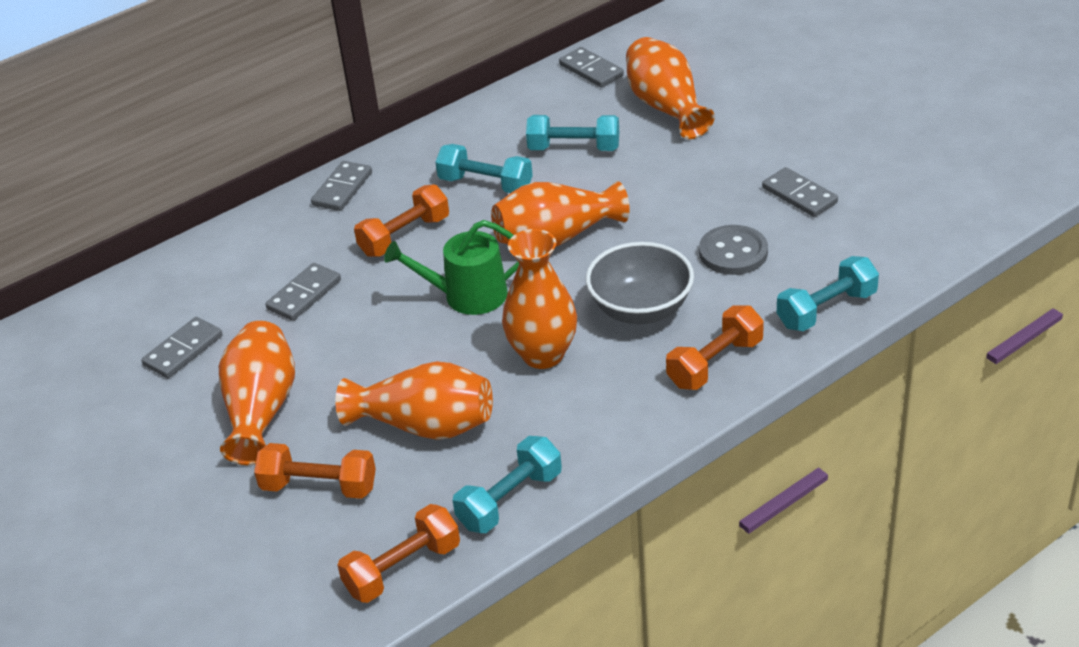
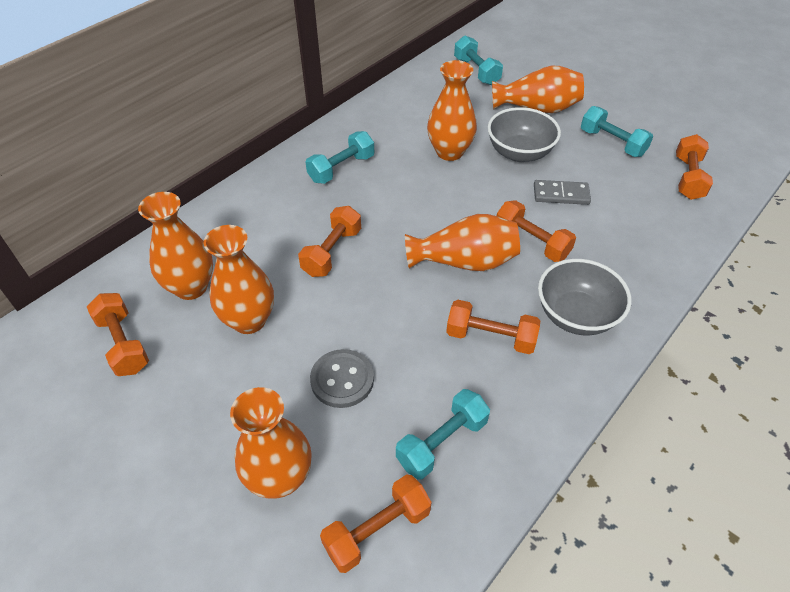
green watering can: 1 -> 0
grey bowl: 1 -> 2
grey domino: 5 -> 1
orange dumbbell: 4 -> 6
orange vase: 5 -> 6

